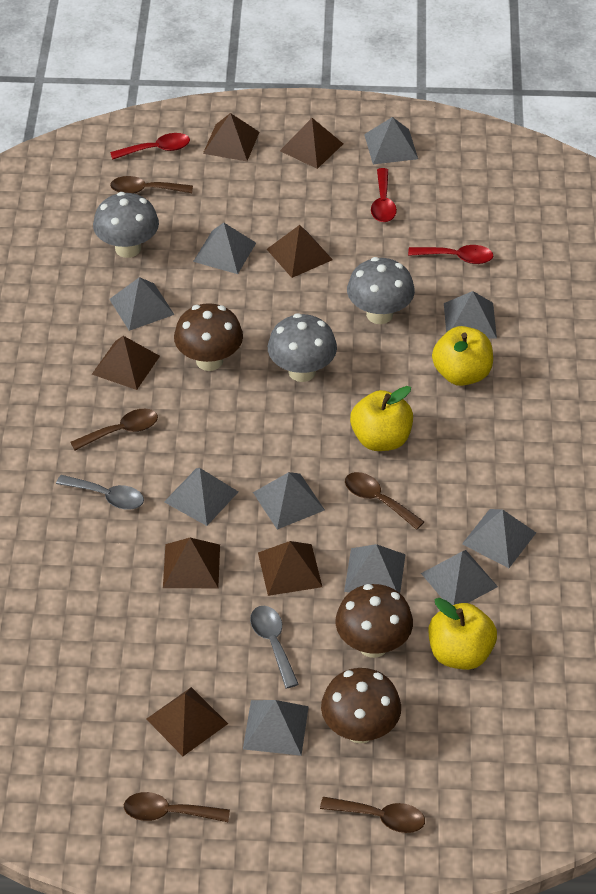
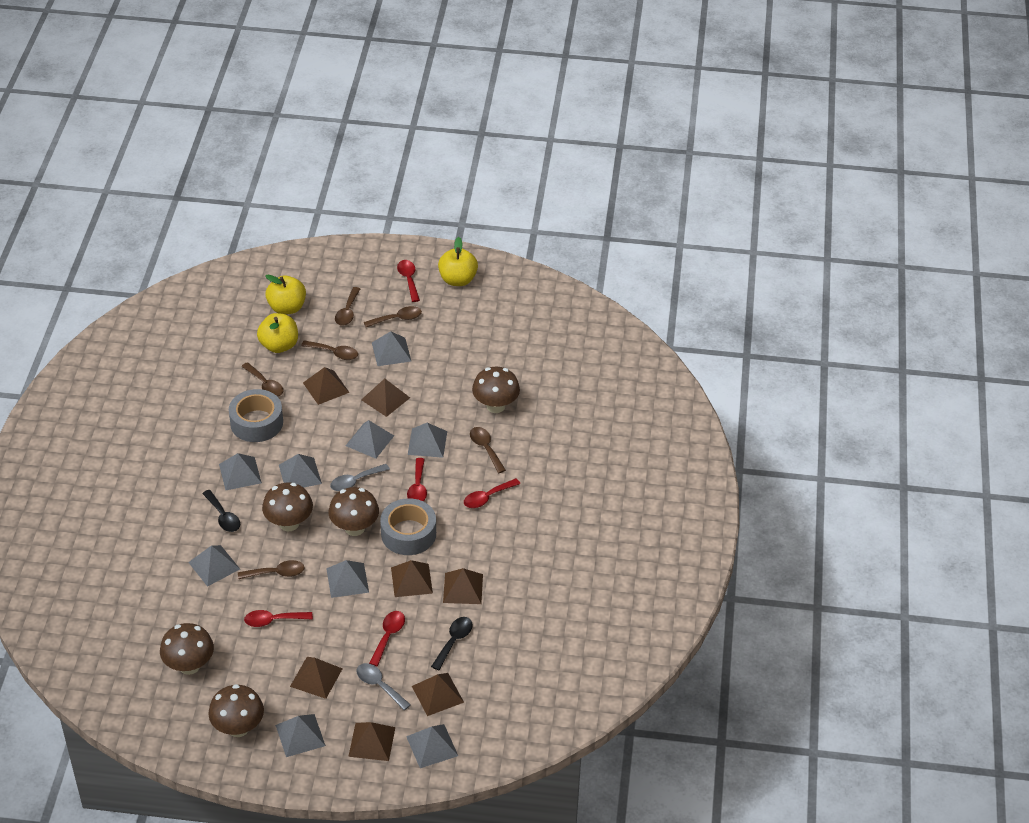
black spoon: 0 -> 2
brown mushroom: 3 -> 5
brown spoon: 5 -> 6
grey mushroom: 3 -> 0
grey pyramid: 10 -> 9
grey tape: 0 -> 2
red spoon: 3 -> 5

